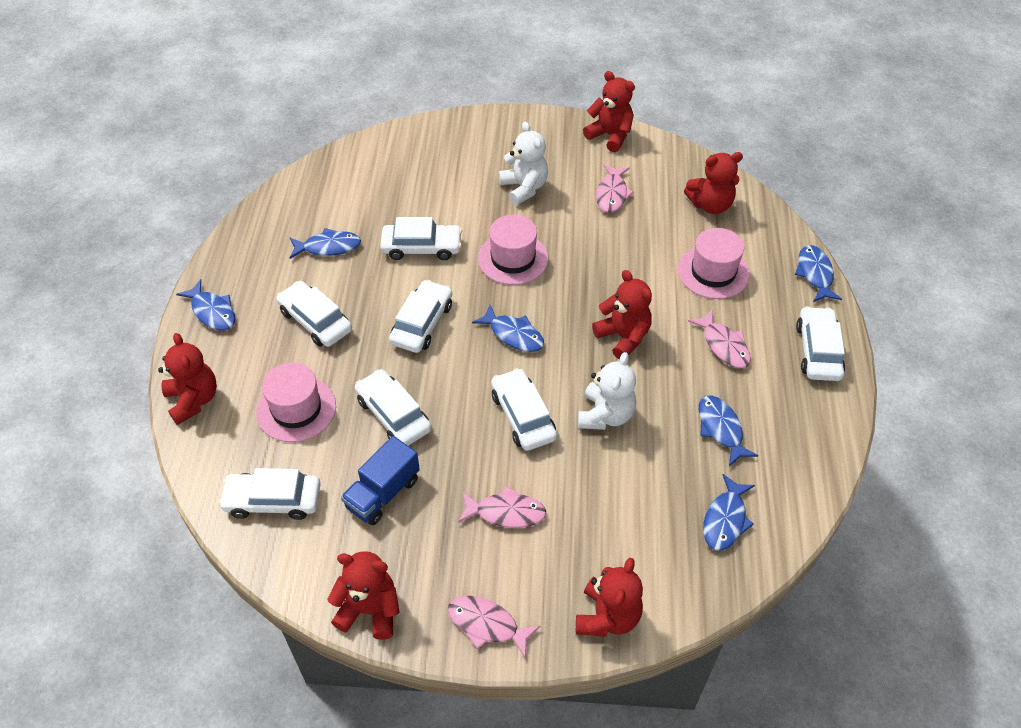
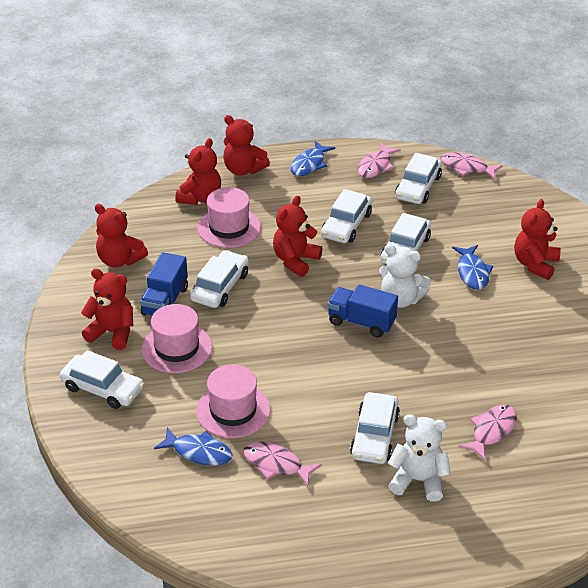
blue fish: 6 -> 3
blue truck: 1 -> 2
white car: 7 -> 6

